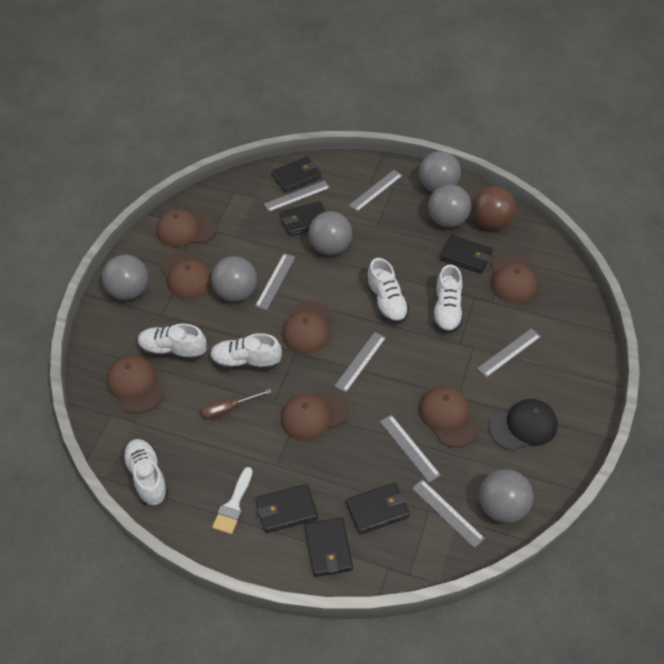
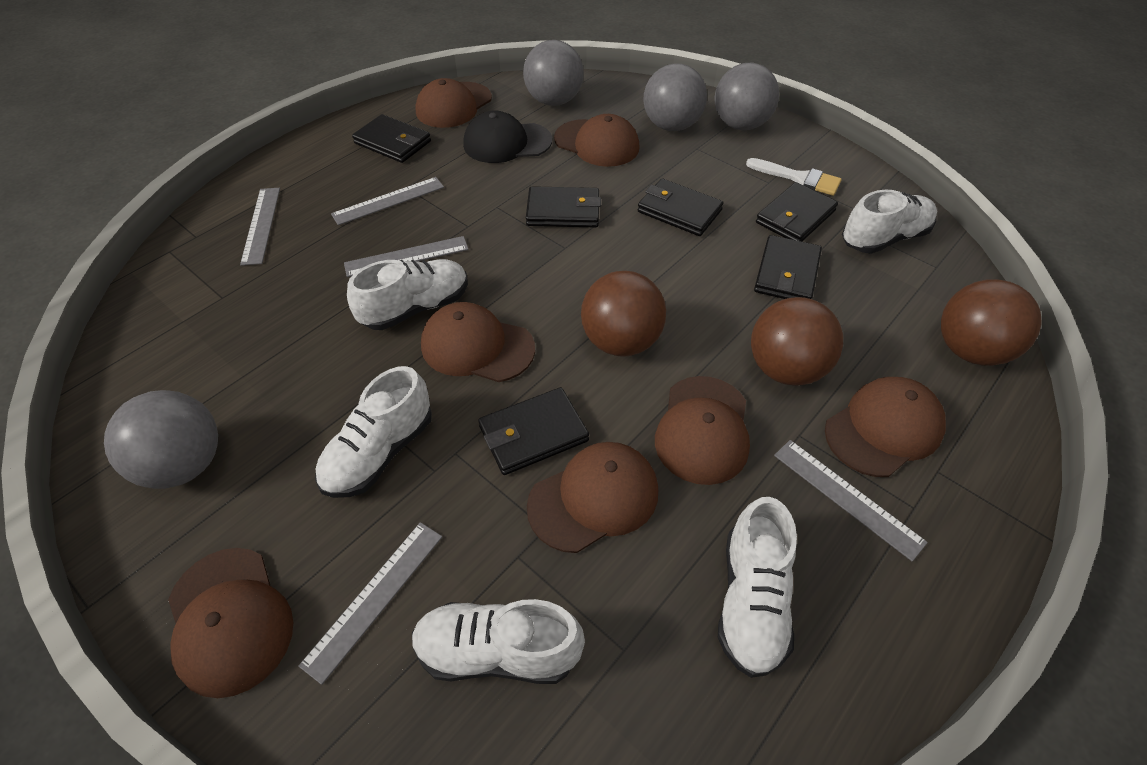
brown ball: 1 -> 3
brown screwdriver: 1 -> 0
grey ball: 6 -> 4
grey ruler: 7 -> 5

